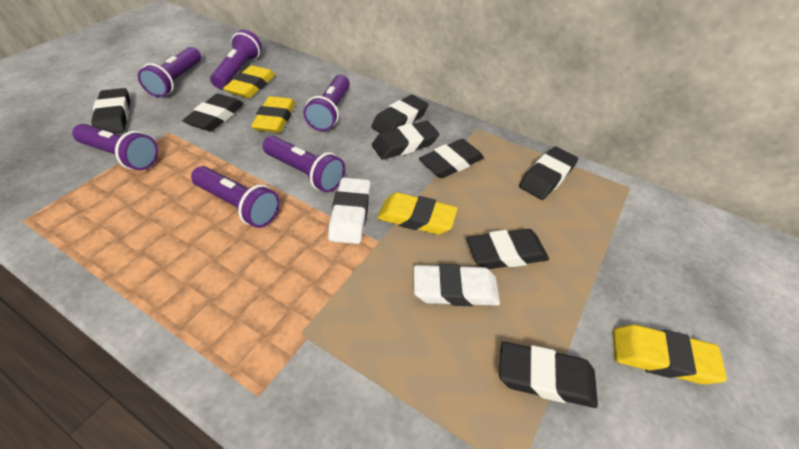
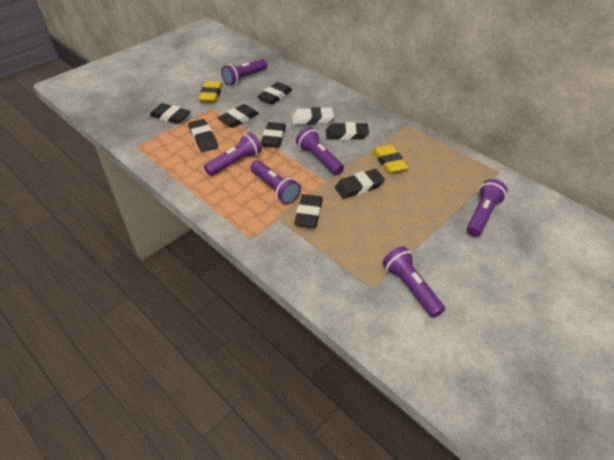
white eraser: 2 -> 1
yellow eraser: 4 -> 2

